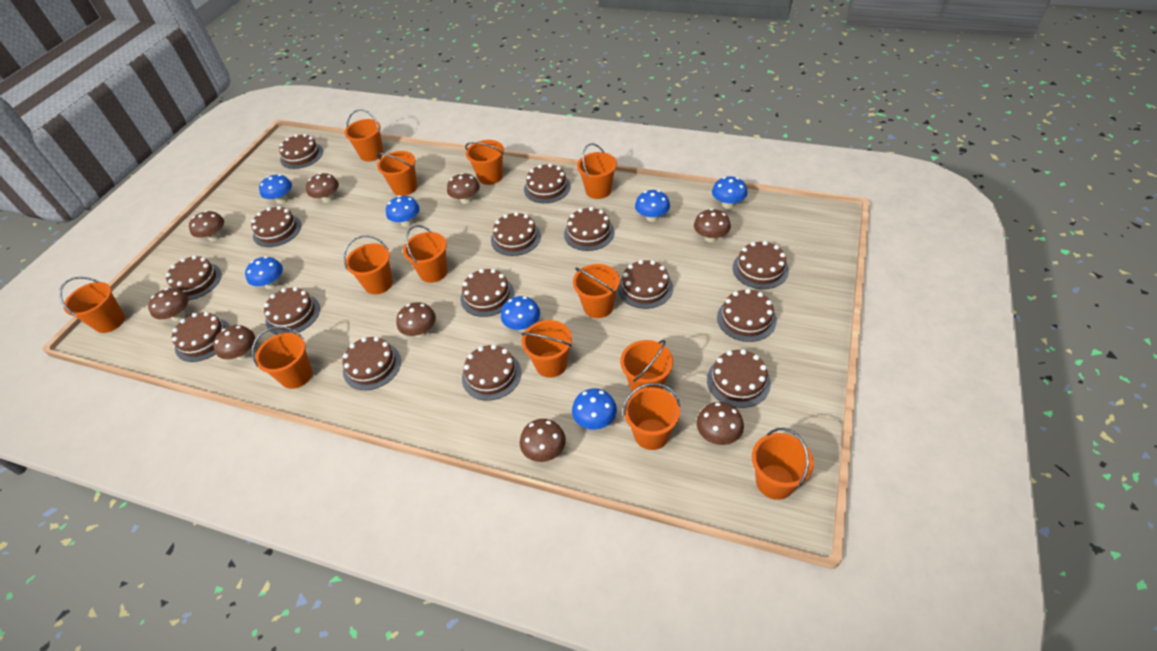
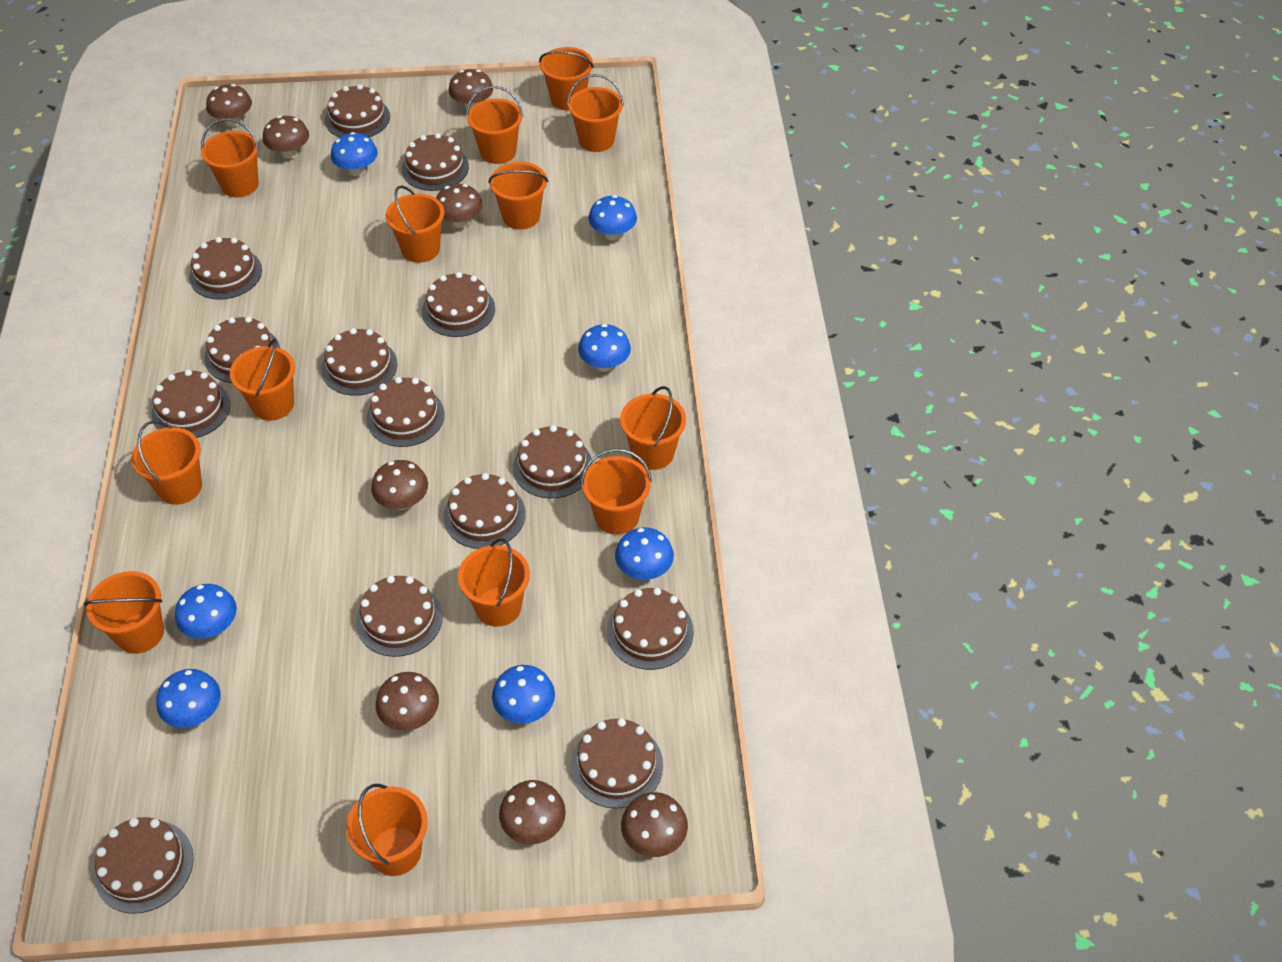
brown cake: 15 -> 14
brown mushroom: 9 -> 8

